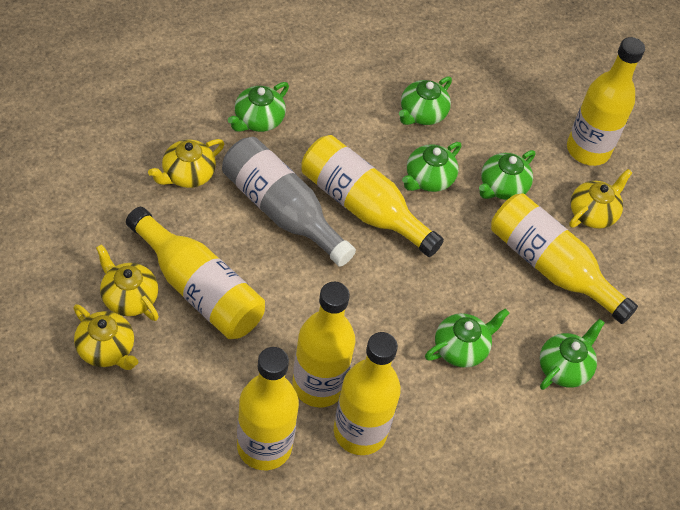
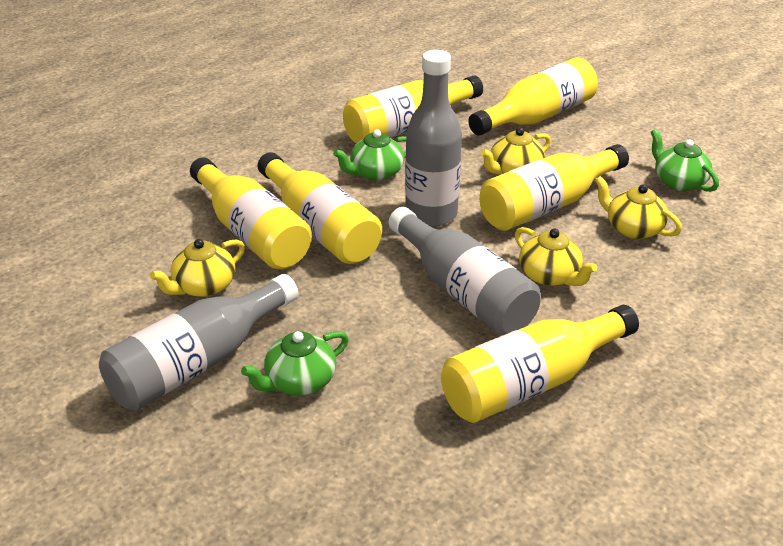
green teapot: 6 -> 3
grey bottle: 1 -> 3
yellow bottle: 7 -> 6

